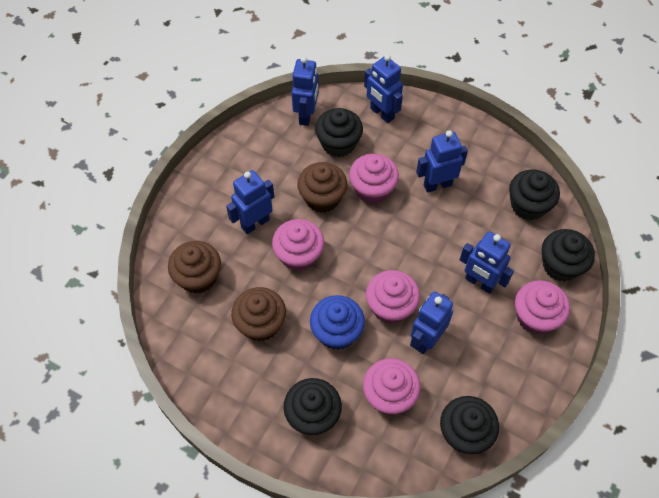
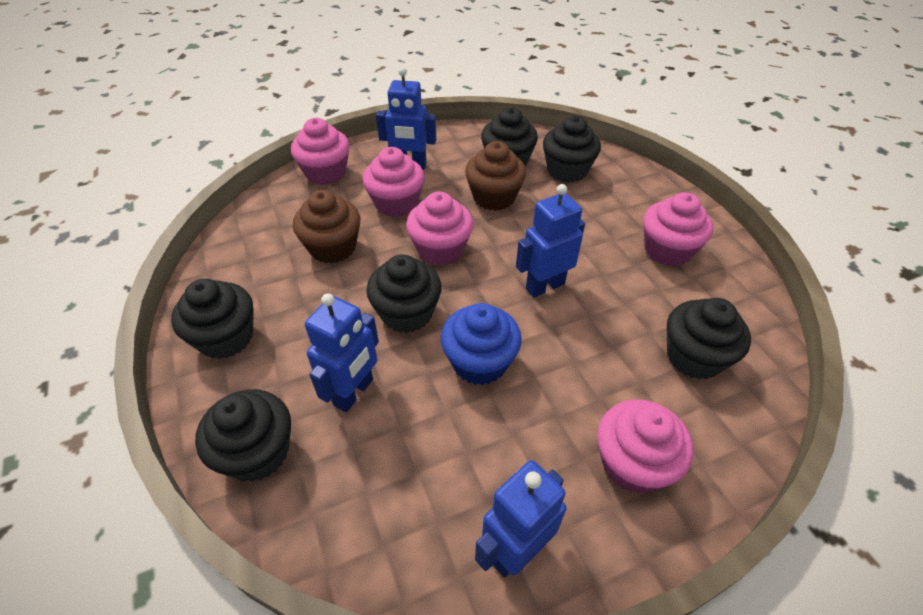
black cupcake: 5 -> 6
blue robot: 6 -> 4
brown cupcake: 3 -> 2

